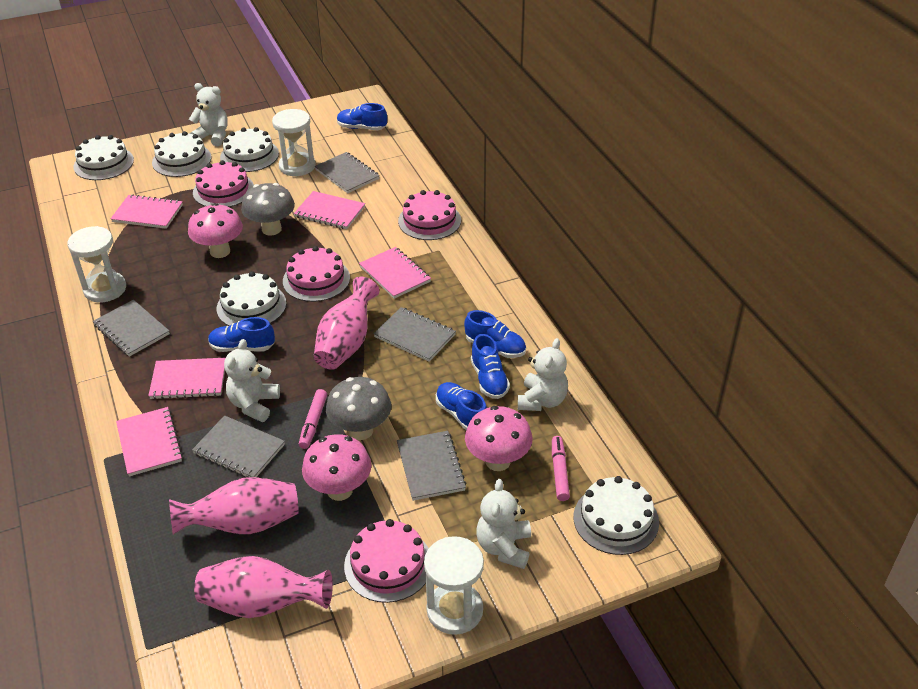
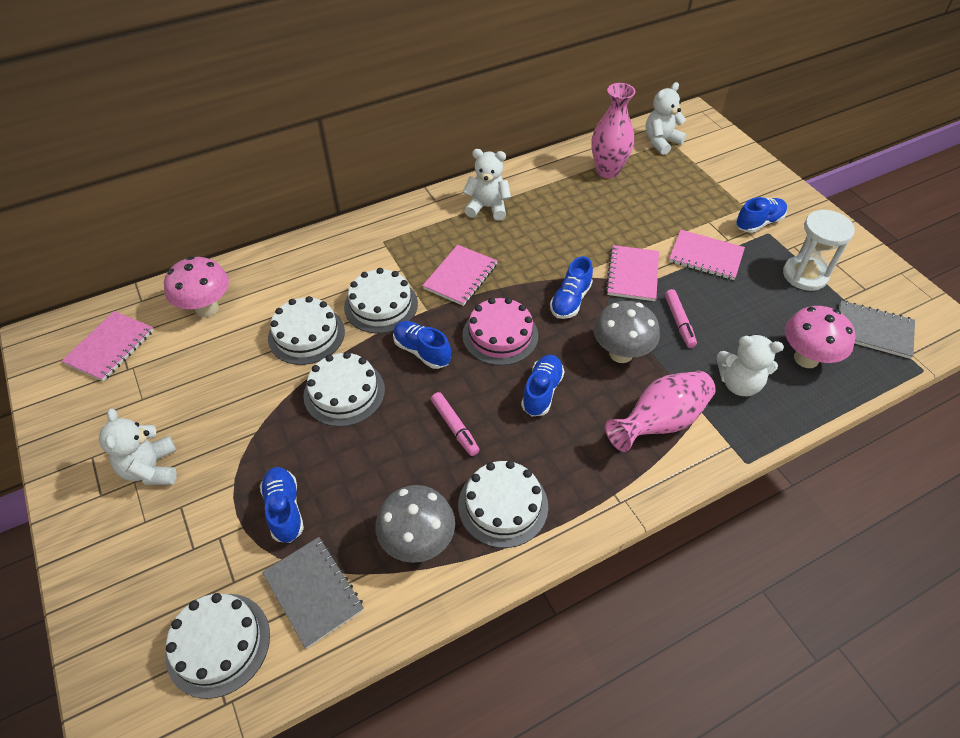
grey notebook: 5 -> 2
pink cake: 4 -> 1
pink mushroom: 3 -> 2
pink notebook: 5 -> 4
pink vase: 3 -> 2
white hourglass: 3 -> 1

